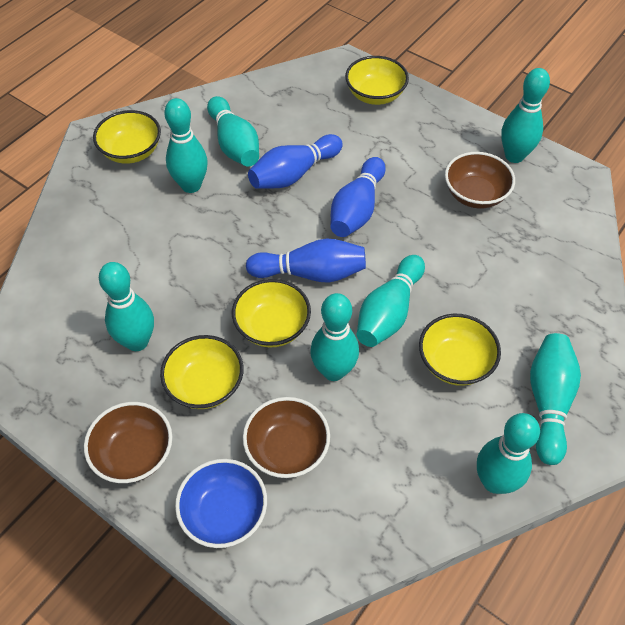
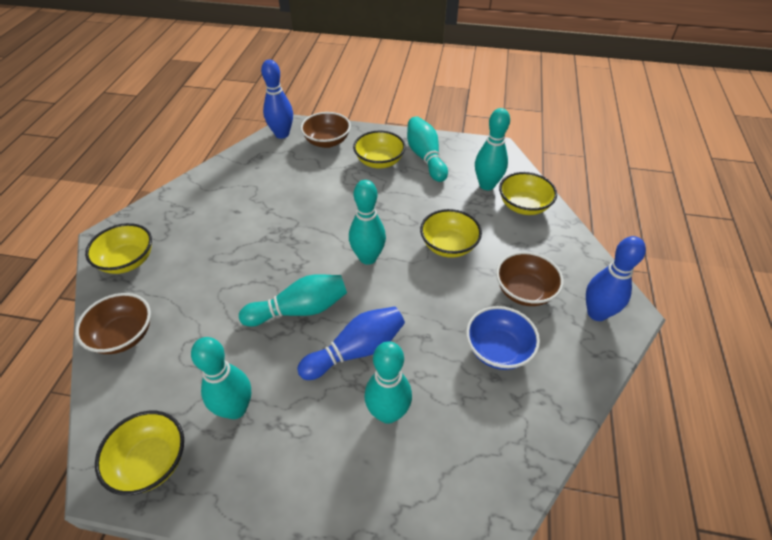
turquoise bowling pin: 8 -> 6

